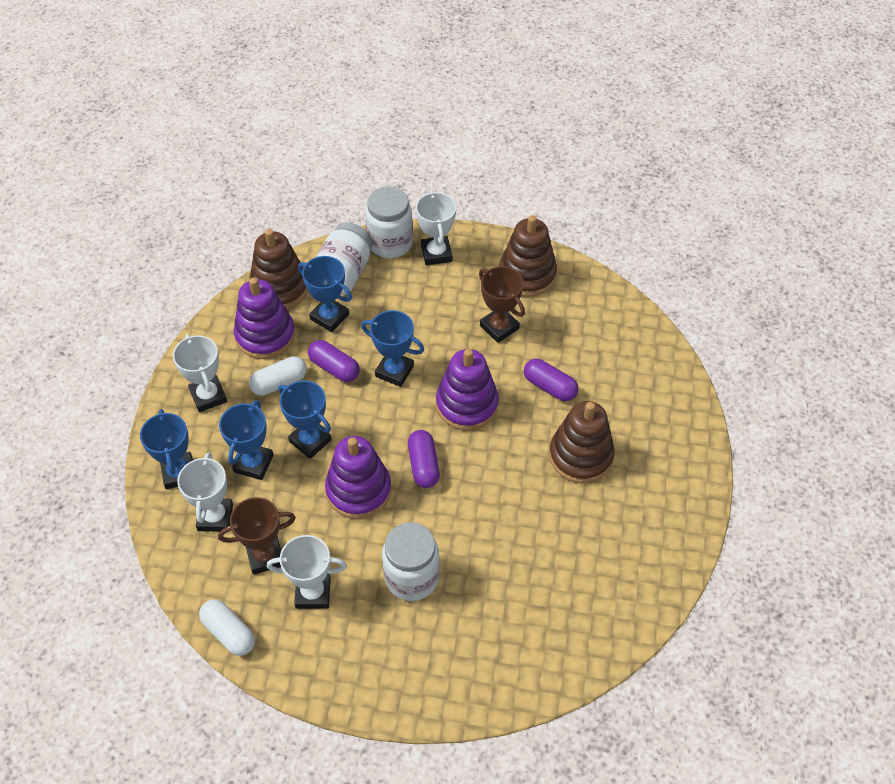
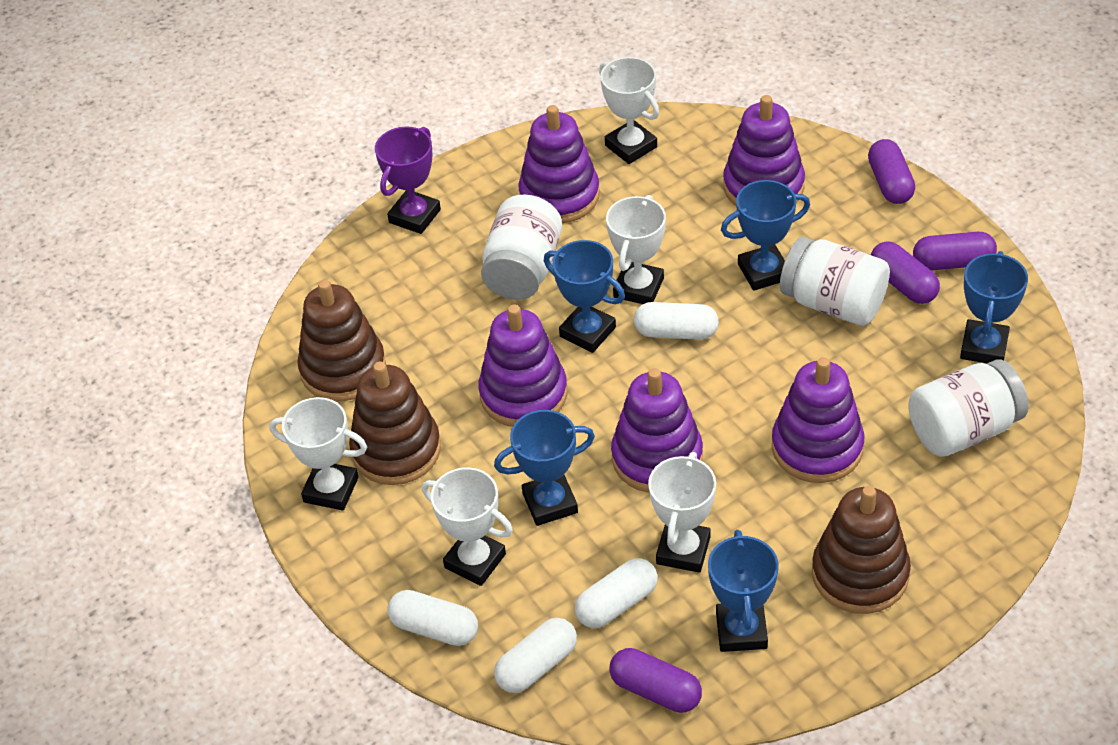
brown trophy: 2 -> 0
purple capsule: 3 -> 4
purple stacking toy: 3 -> 5
purple trophy: 0 -> 1
white capsule: 2 -> 4
white trophy: 4 -> 5

